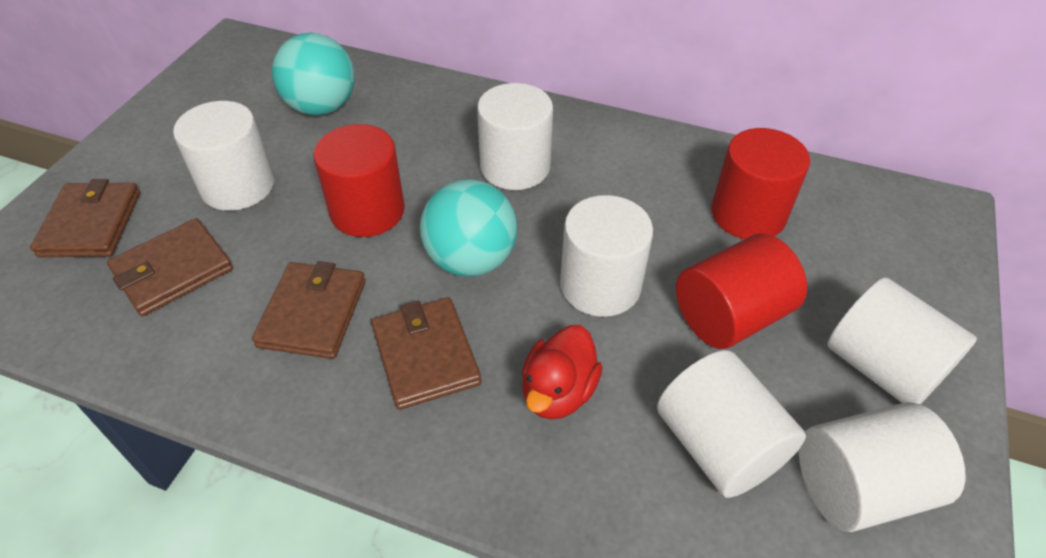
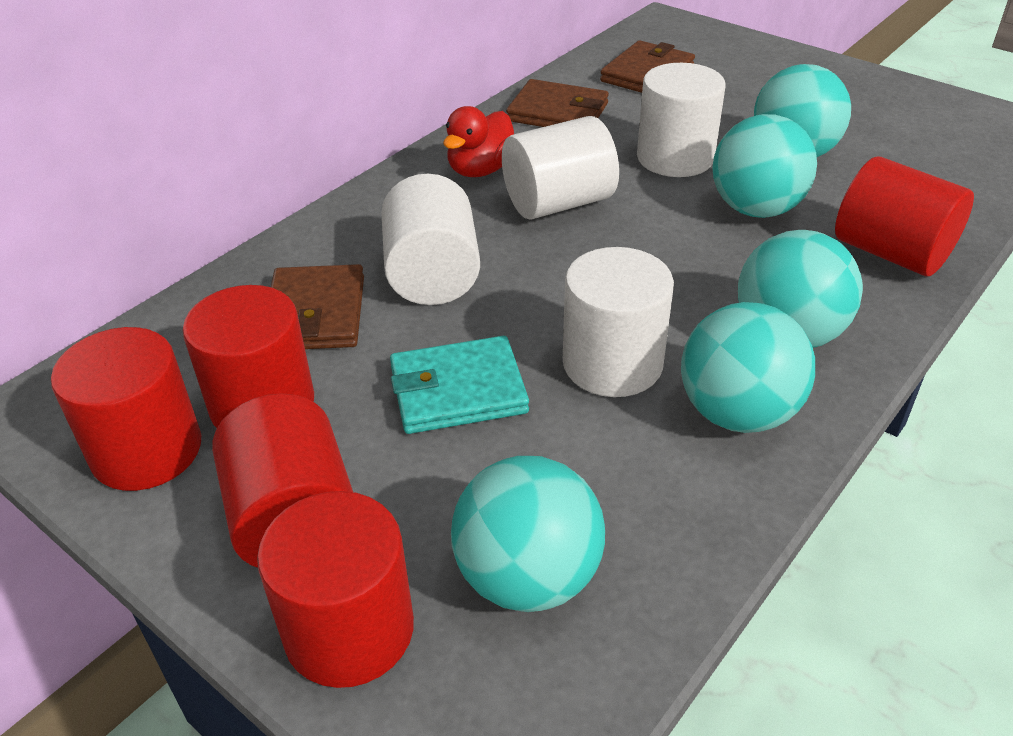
brown wallet: 4 -> 3
red cylinder: 3 -> 5
turquoise ball: 2 -> 5
turquoise wallet: 0 -> 1
white cylinder: 6 -> 4

